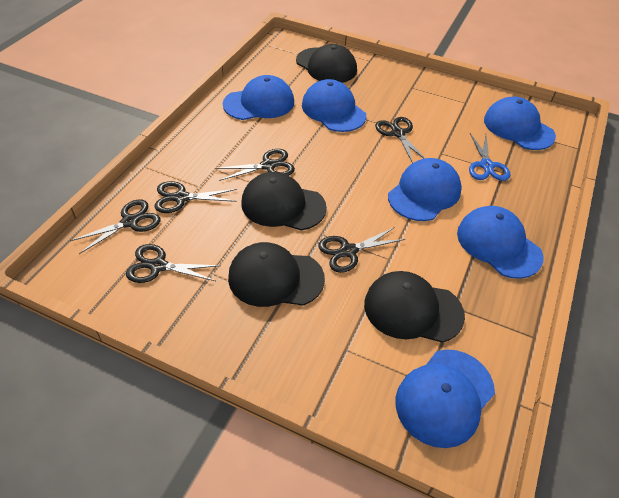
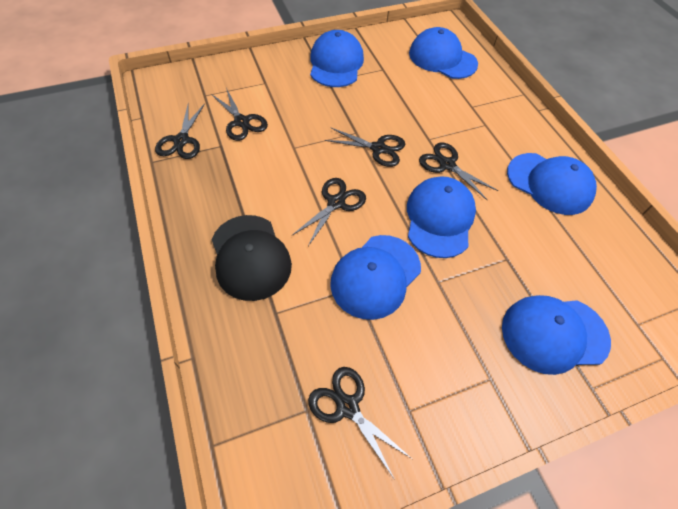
black cap: 4 -> 1
blue scissors: 1 -> 0

